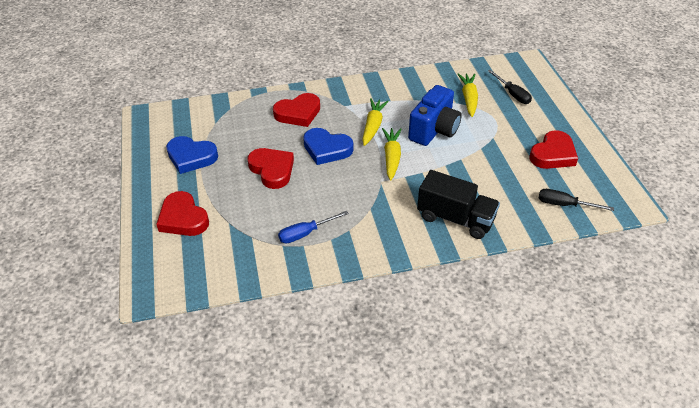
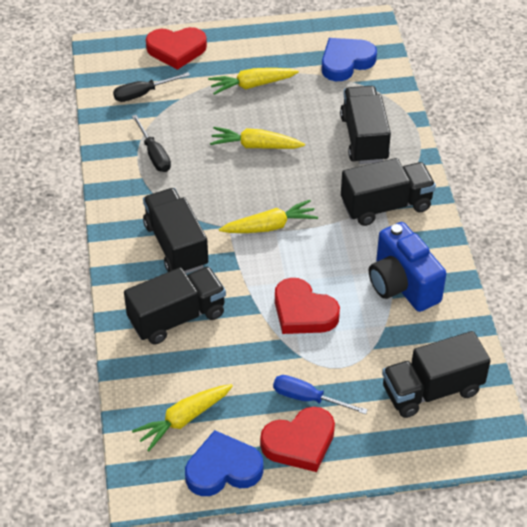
black truck: 1 -> 5
red heart: 4 -> 3
yellow carrot: 3 -> 4

